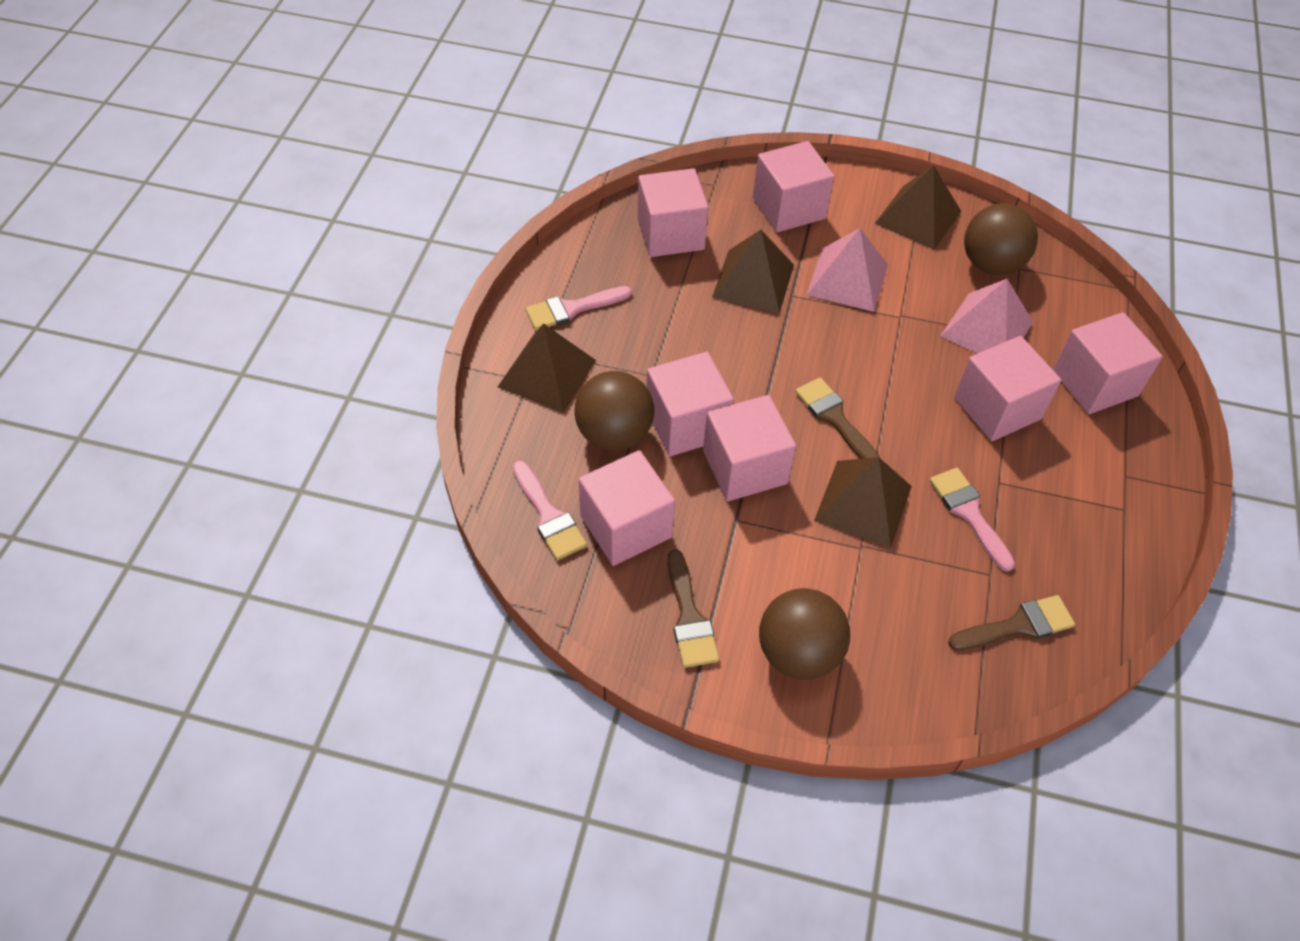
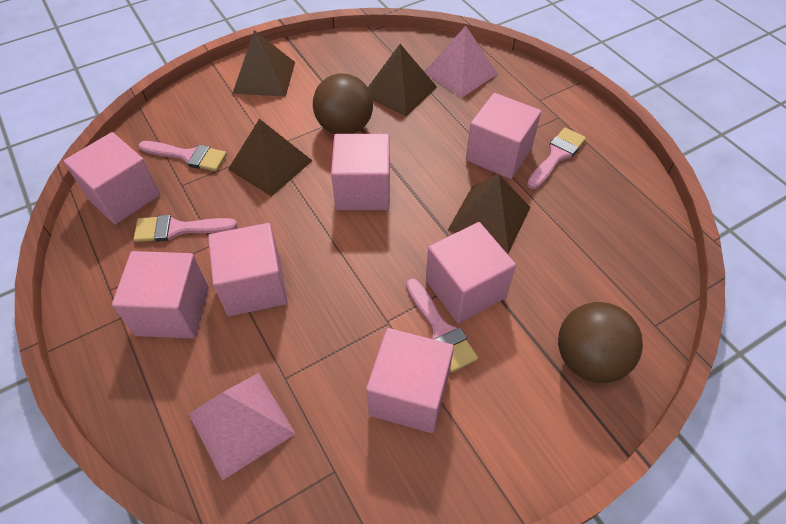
brown ball: 3 -> 2
brown brush: 3 -> 0
pink brush: 3 -> 4

